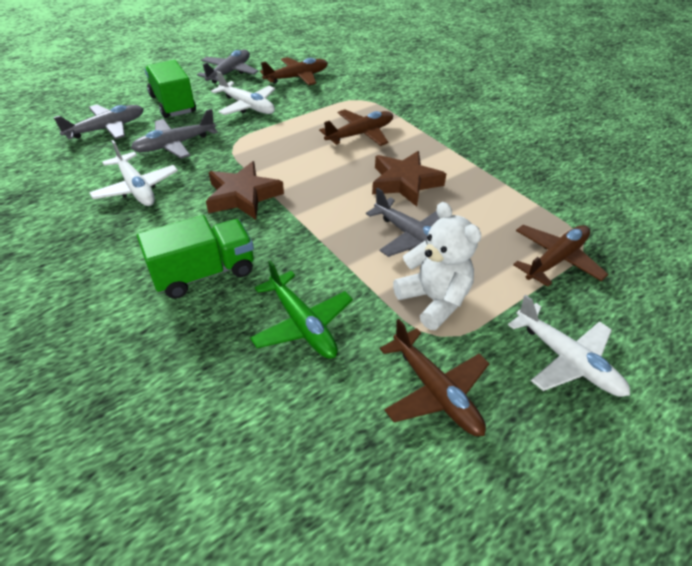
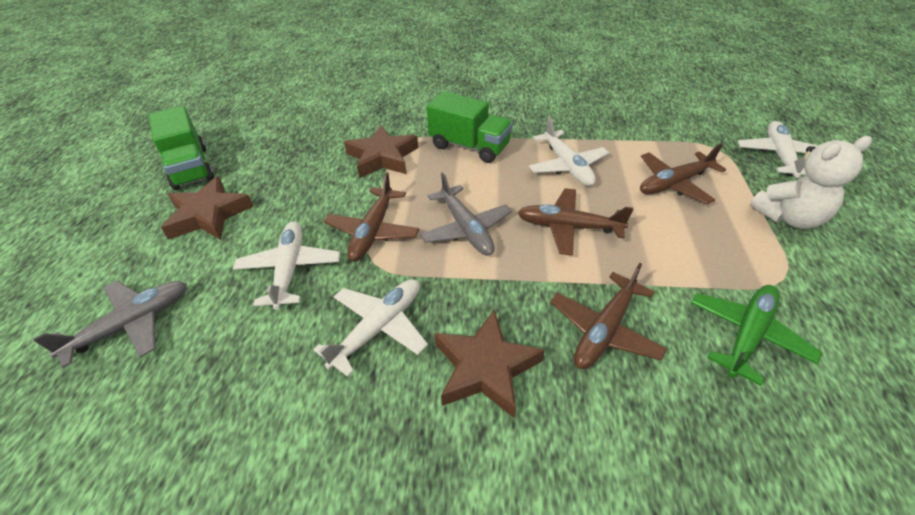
brown star: 2 -> 3
grey plane: 4 -> 2
white plane: 3 -> 4

